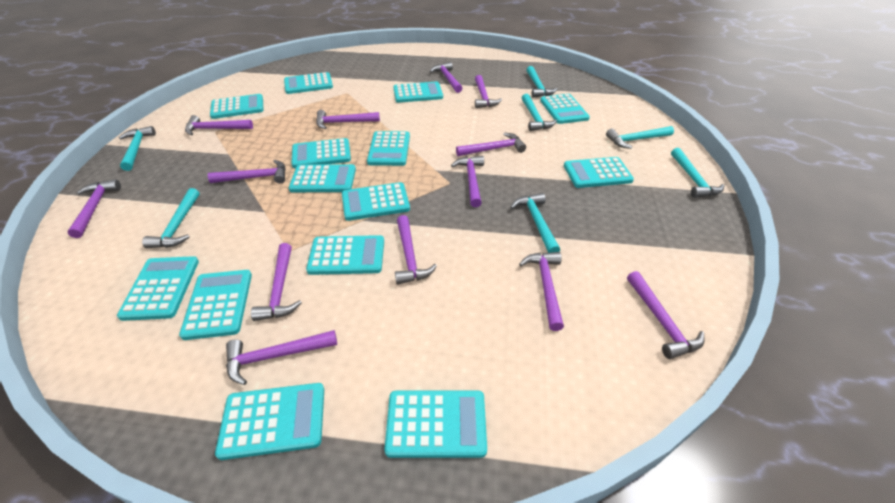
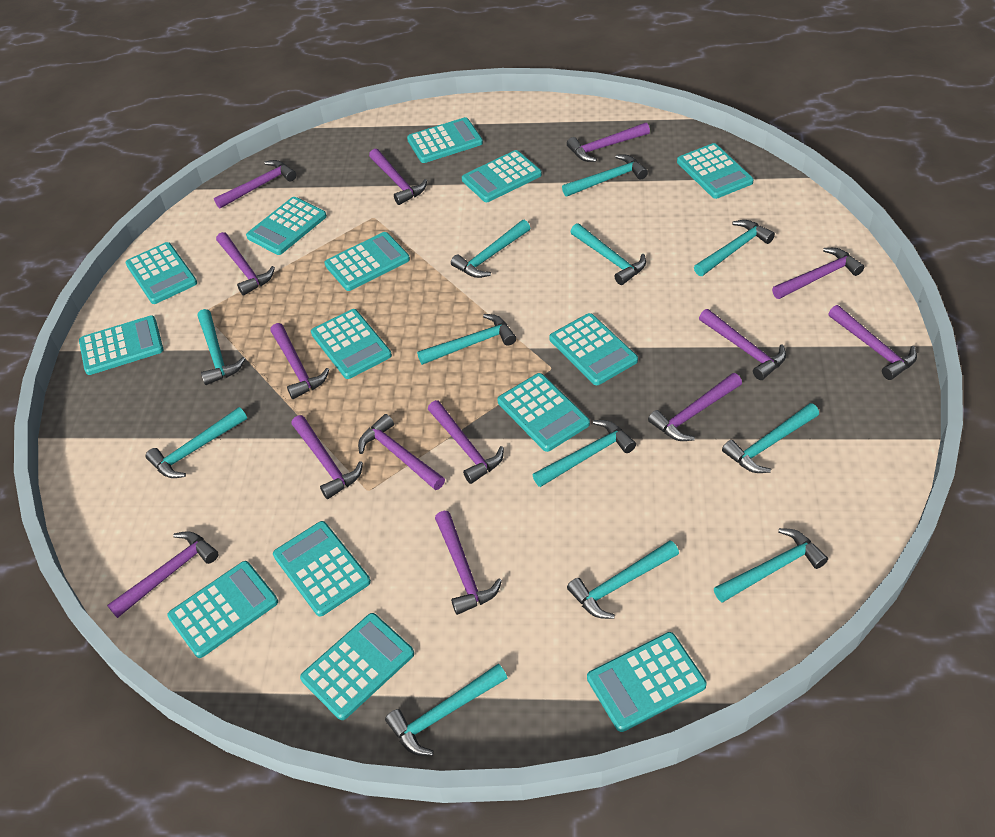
purple hammer: 13 -> 14
turquoise hammer: 7 -> 12

